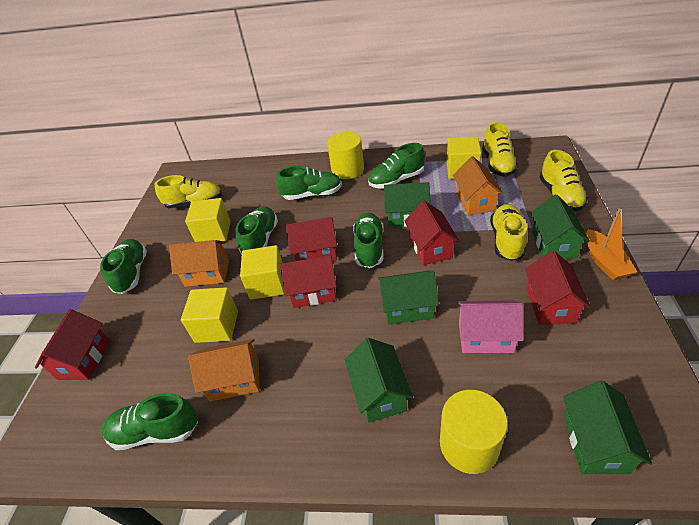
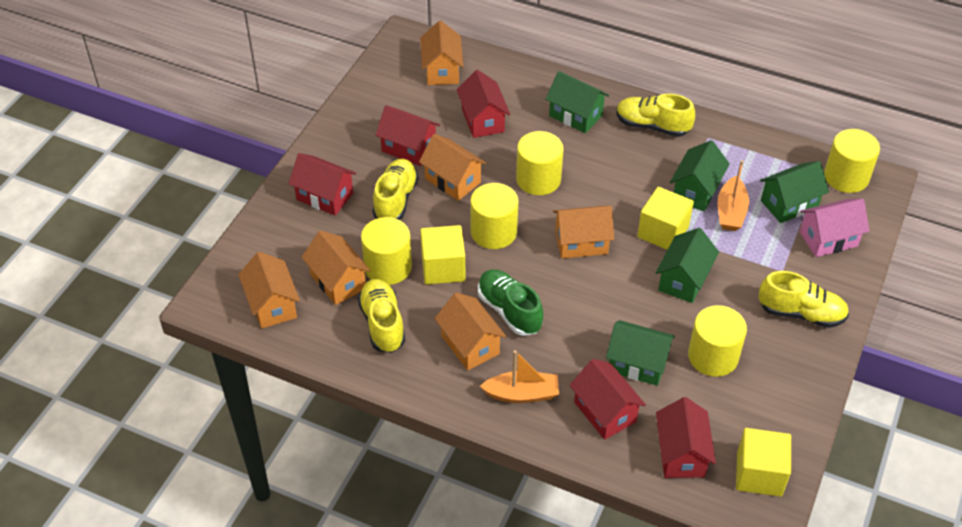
green shoe: 6 -> 1
orange boat: 1 -> 2
orange house: 3 -> 6
yellow cube: 4 -> 3
yellow cylinder: 2 -> 5

